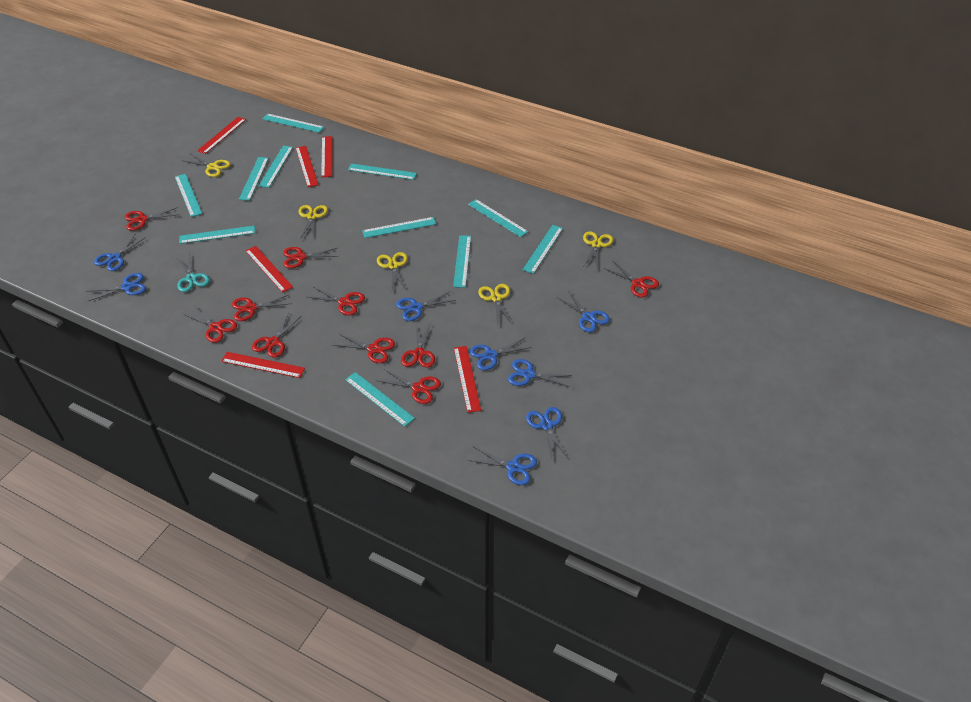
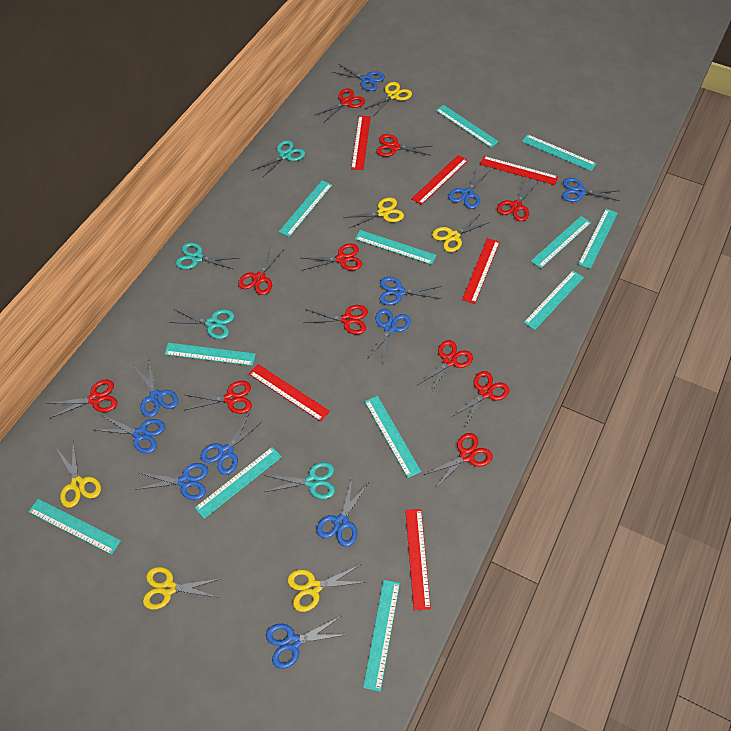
blue scissors: 8 -> 11
red scissors: 10 -> 11
turquoise ruler: 11 -> 12
turquoise scissors: 1 -> 4
yellow scissors: 5 -> 6

